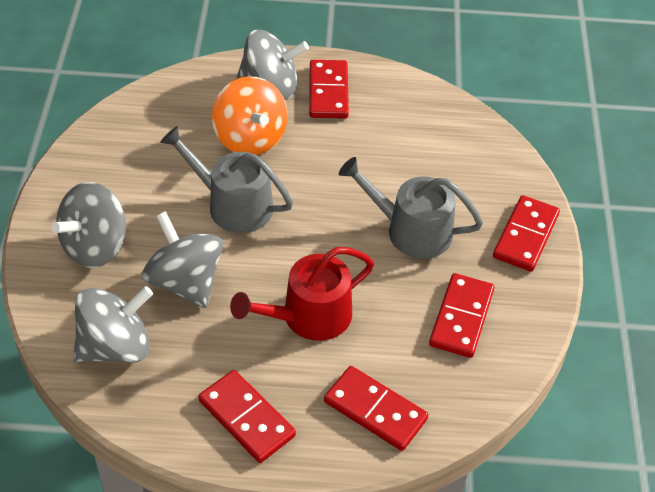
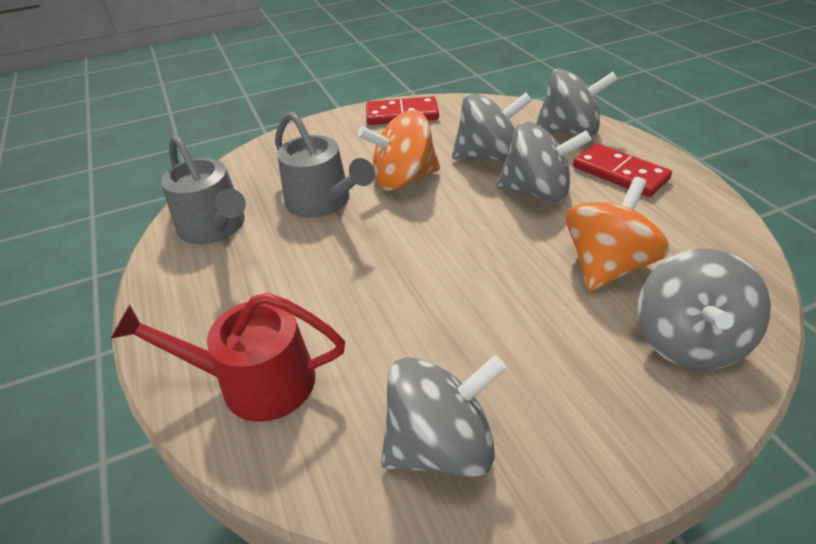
grey spinning top: 4 -> 5
orange spinning top: 1 -> 2
red domino: 5 -> 2

